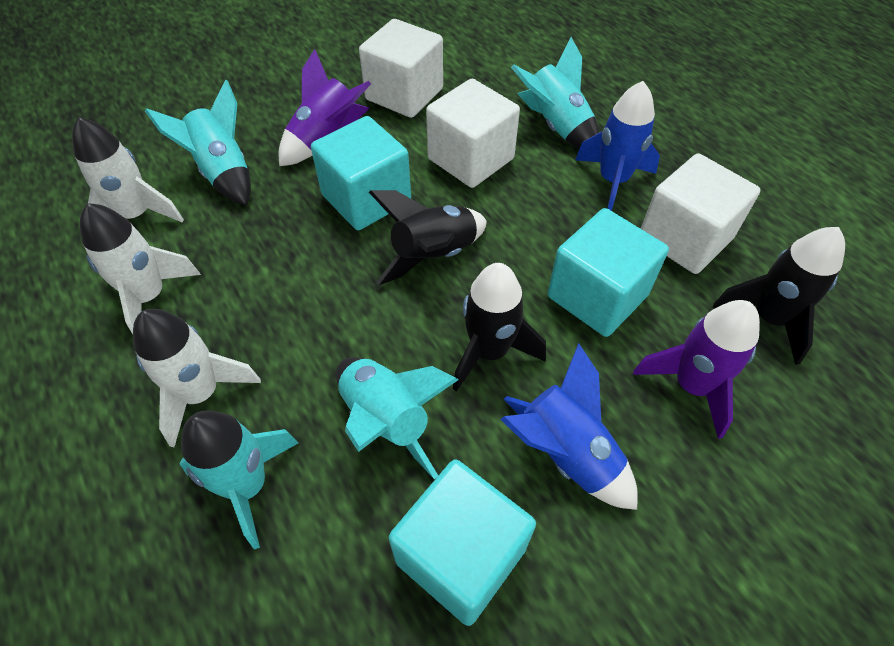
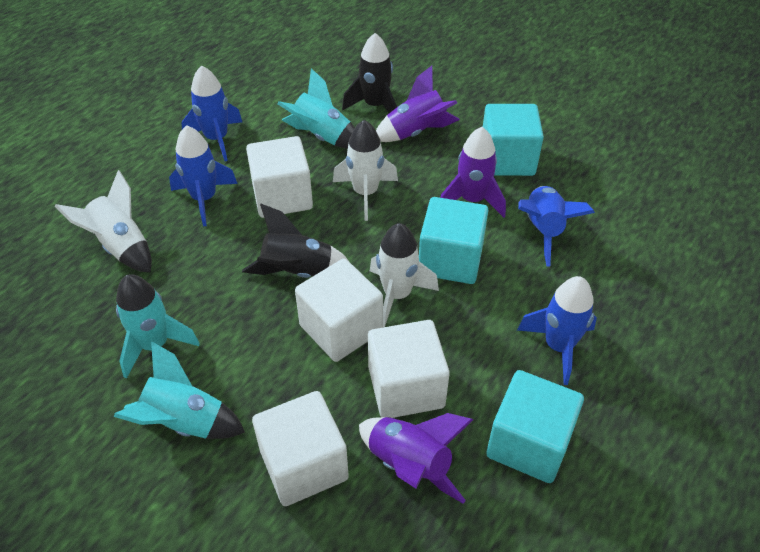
black rocket: 3 -> 2
blue rocket: 2 -> 4
purple rocket: 2 -> 3
turquoise rocket: 4 -> 3
white cube: 3 -> 4

